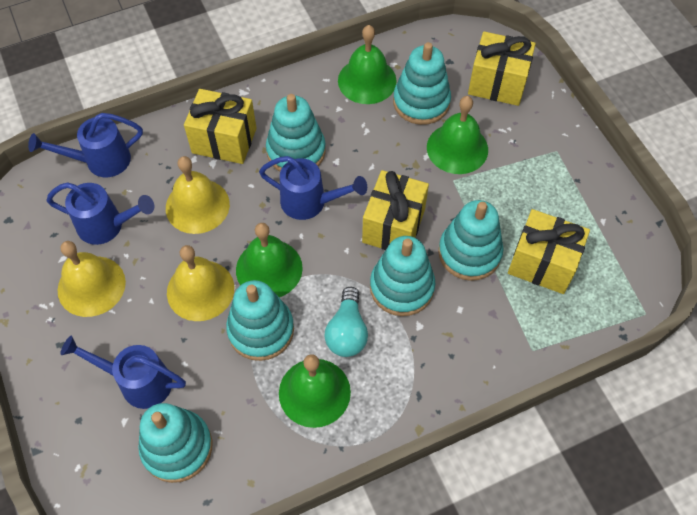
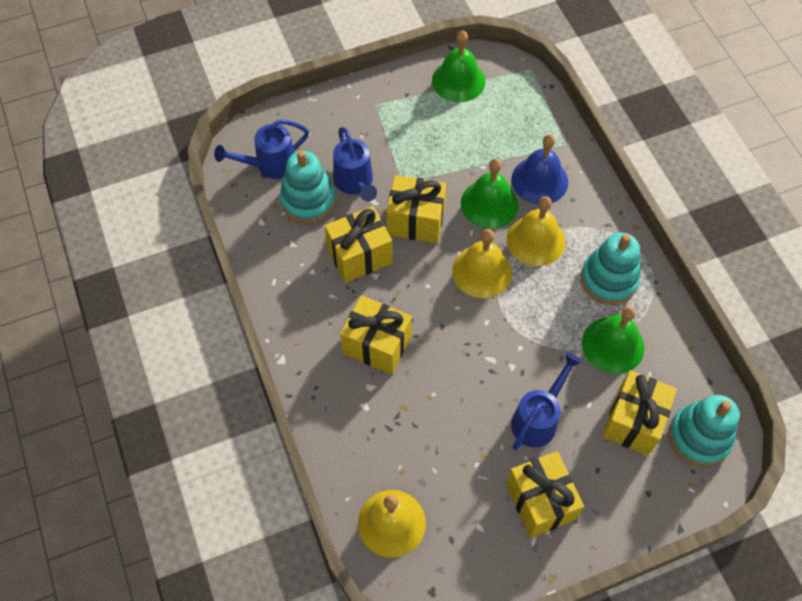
blue bell: 0 -> 1
blue watering can: 4 -> 3
green bell: 4 -> 3
turquoise light bulb: 1 -> 0
turquoise stacking toy: 6 -> 3
yellow gift: 4 -> 5

